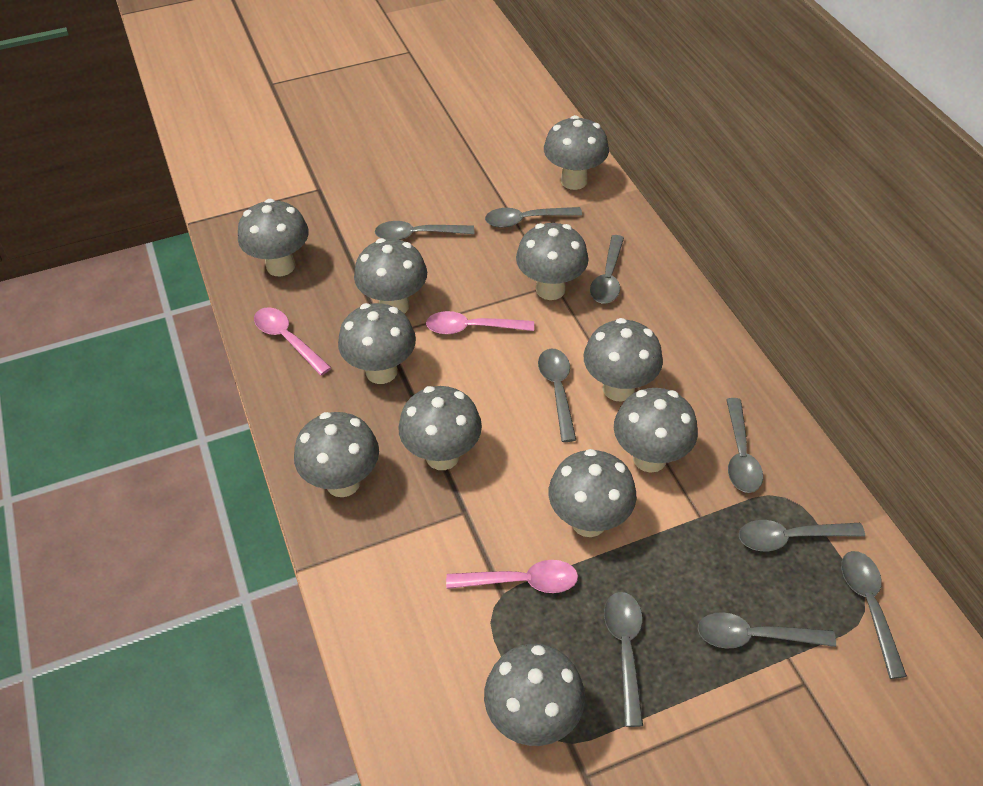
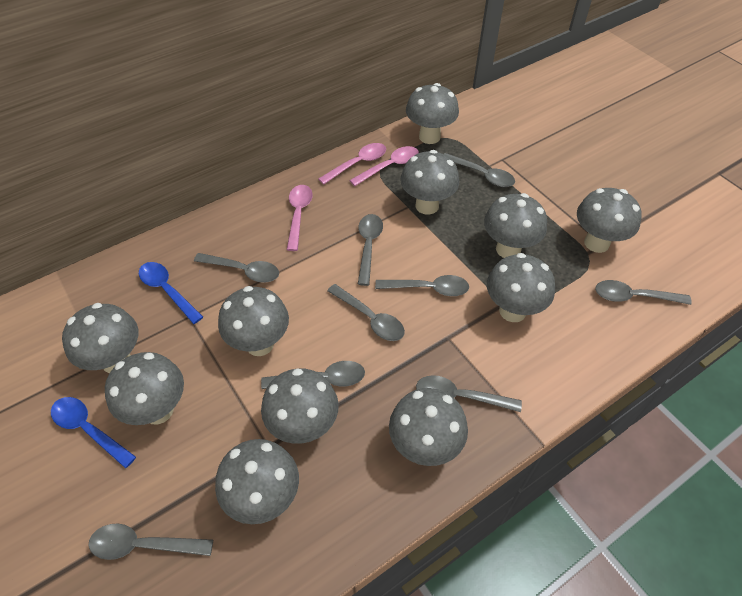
blue spoon: 0 -> 2

